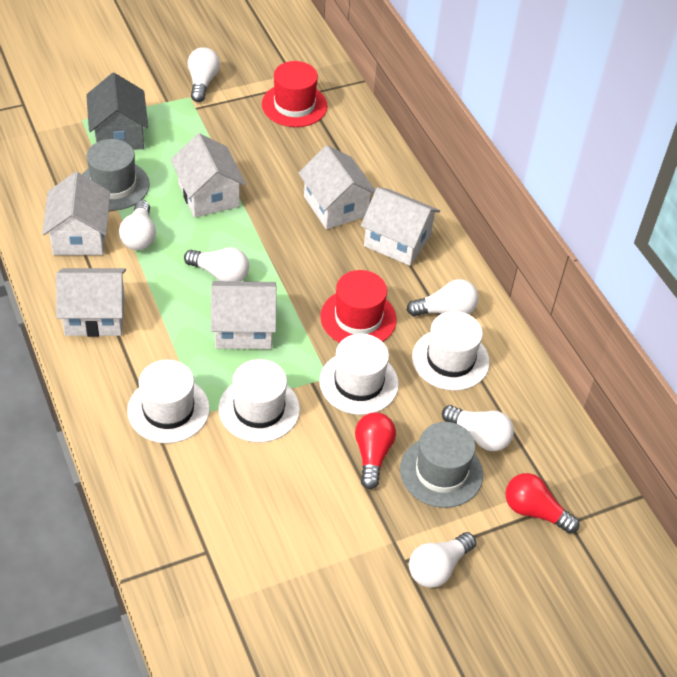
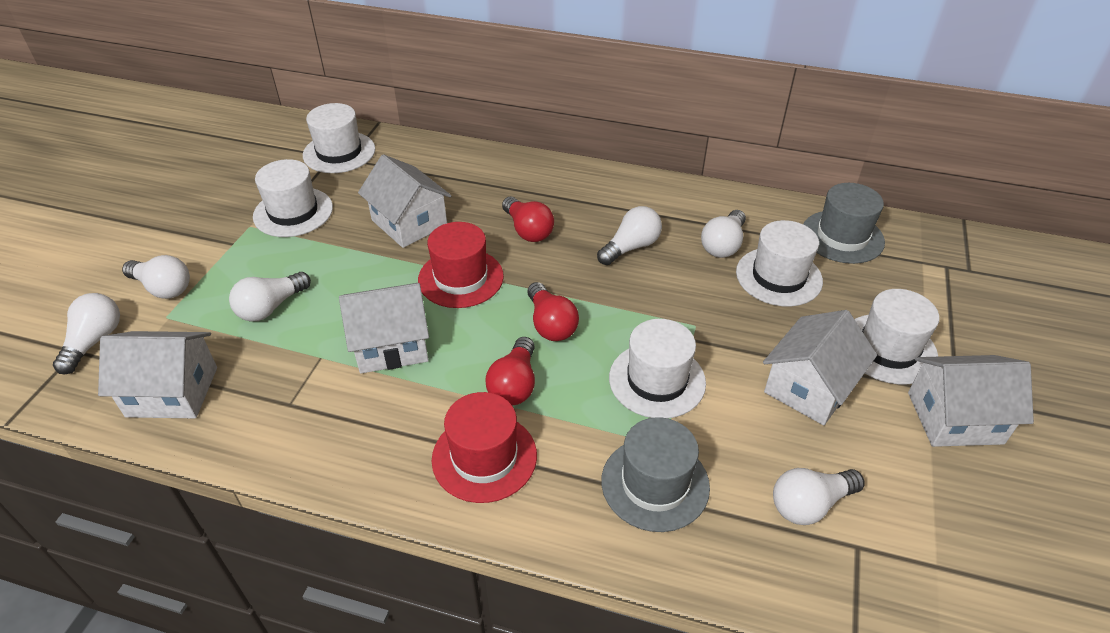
grey house: 1 -> 0
red light bulb: 2 -> 3
white hat: 4 -> 5
white house: 6 -> 5

